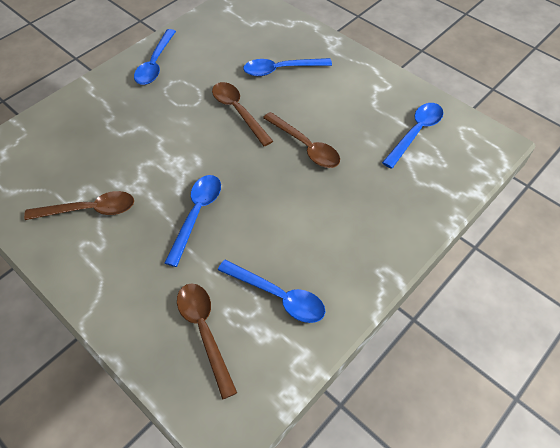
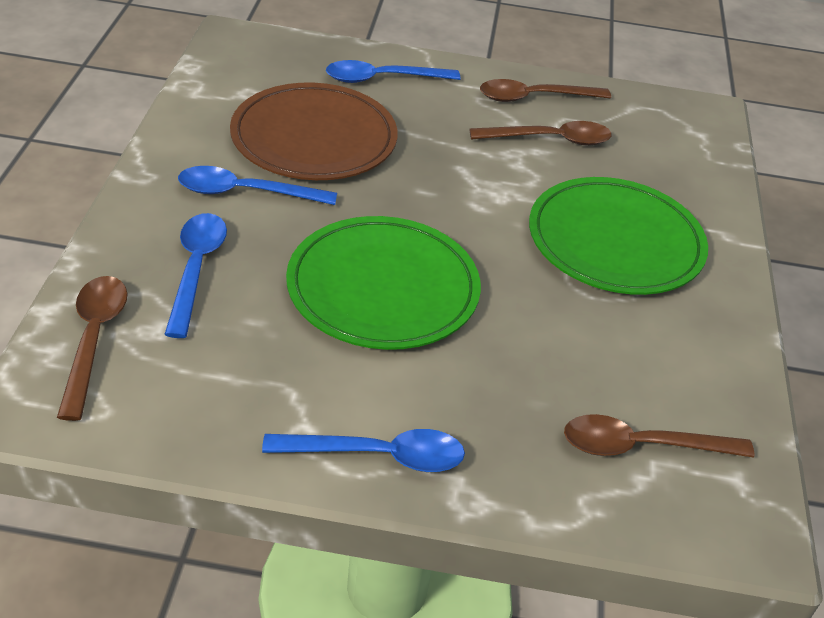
blue spoon: 5 -> 4
brown plate: 0 -> 1
green plate: 0 -> 2

